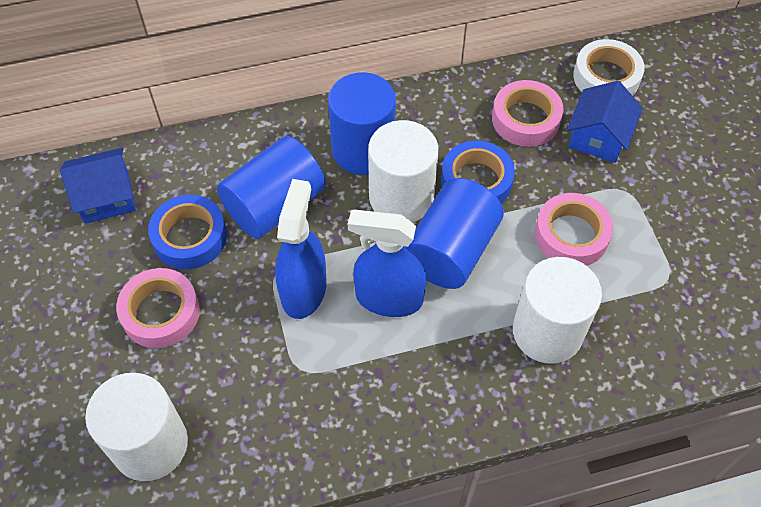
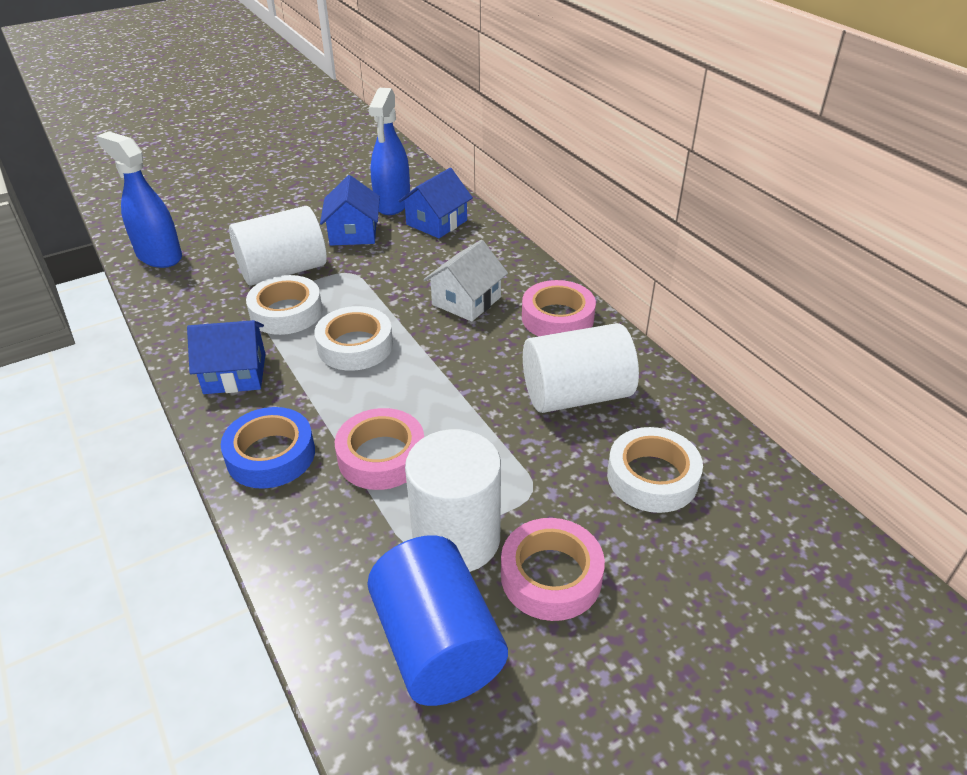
blue cylinder: 3 -> 1
blue house: 2 -> 3
blue tape: 2 -> 1
white house: 0 -> 1
white tape: 1 -> 3

